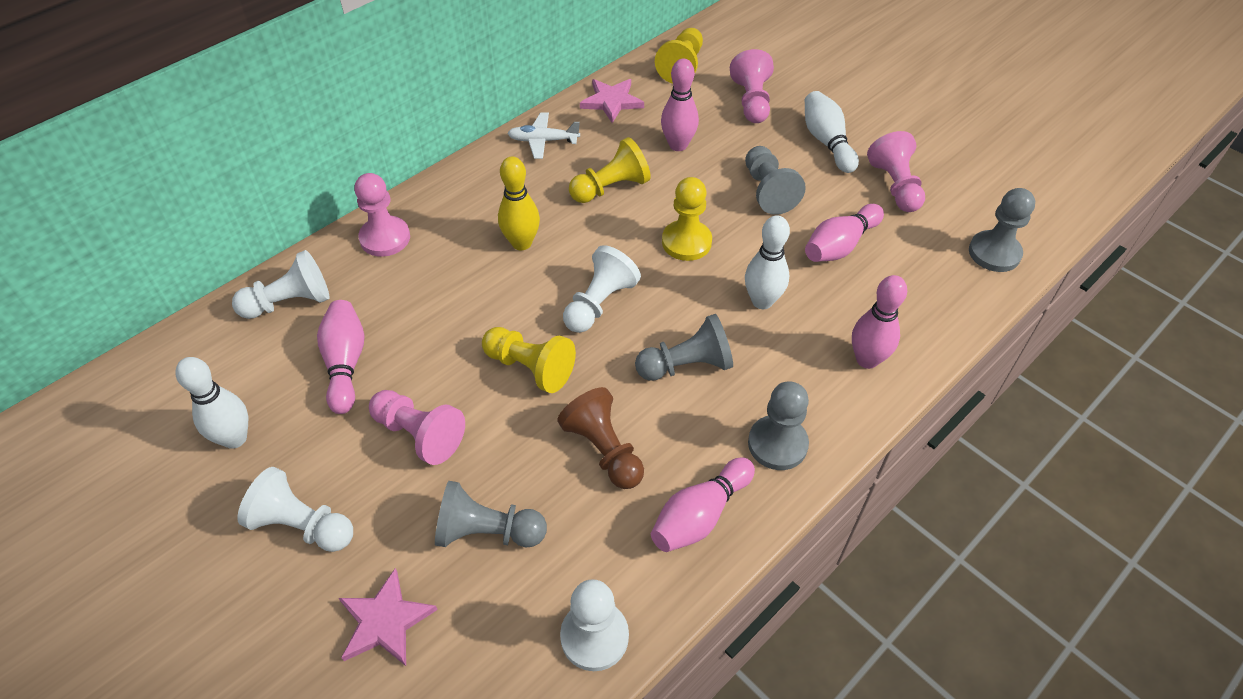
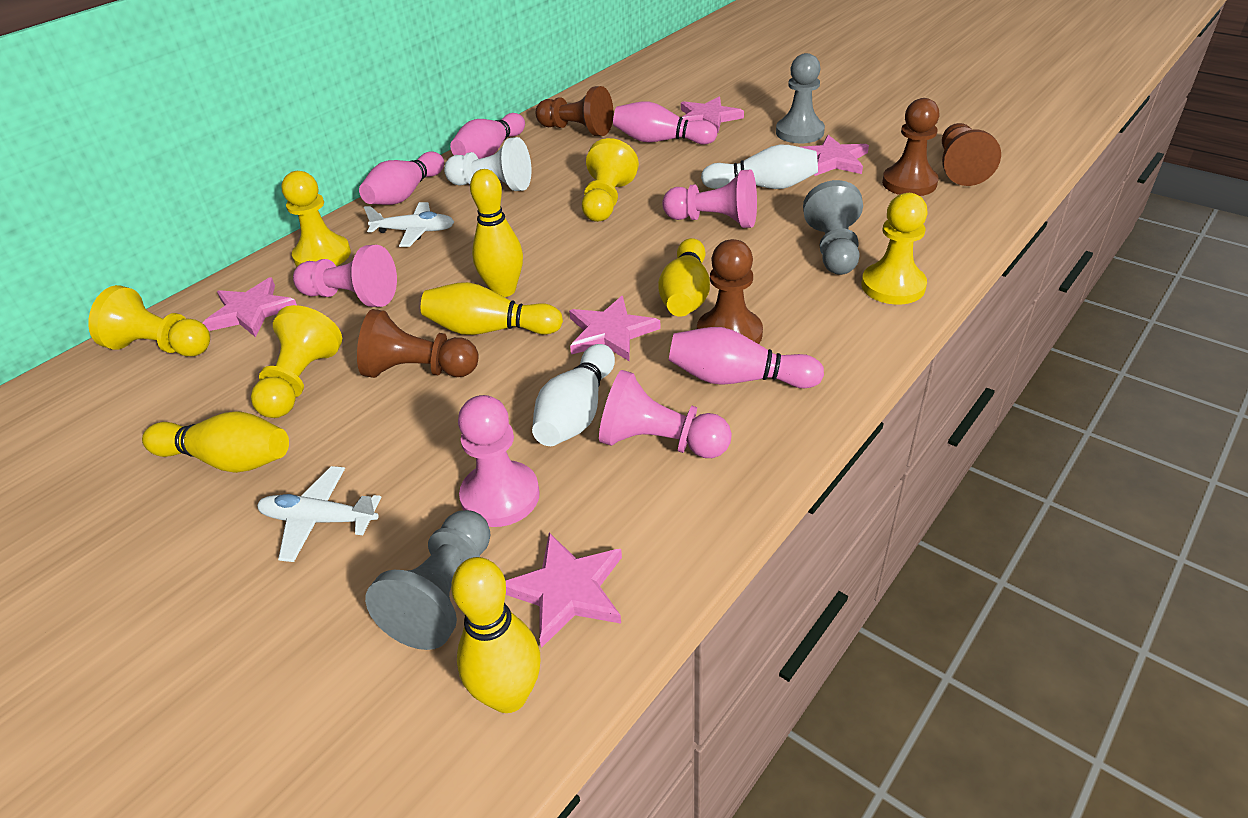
brown pawn: 1 -> 5
grey pawn: 5 -> 3
pink bowling pin: 5 -> 4
pink star: 2 -> 5
white bowling pin: 3 -> 2
white pawn: 4 -> 1
white plane: 1 -> 2
yellow bowling pin: 1 -> 5
yellow pawn: 4 -> 5

